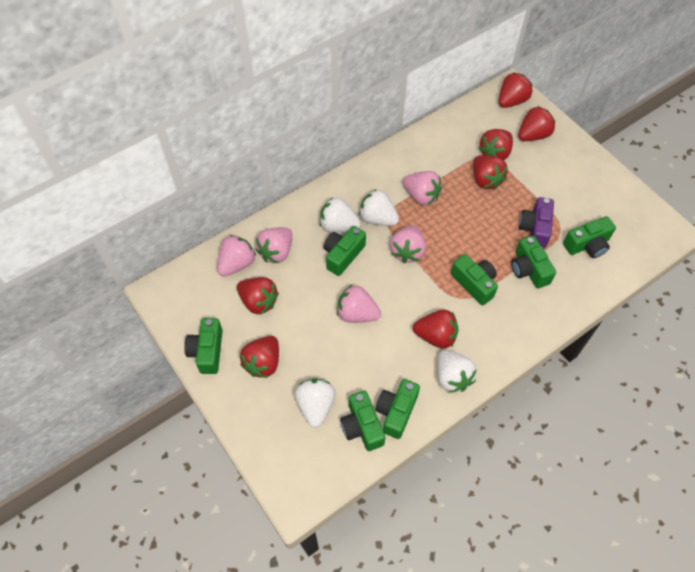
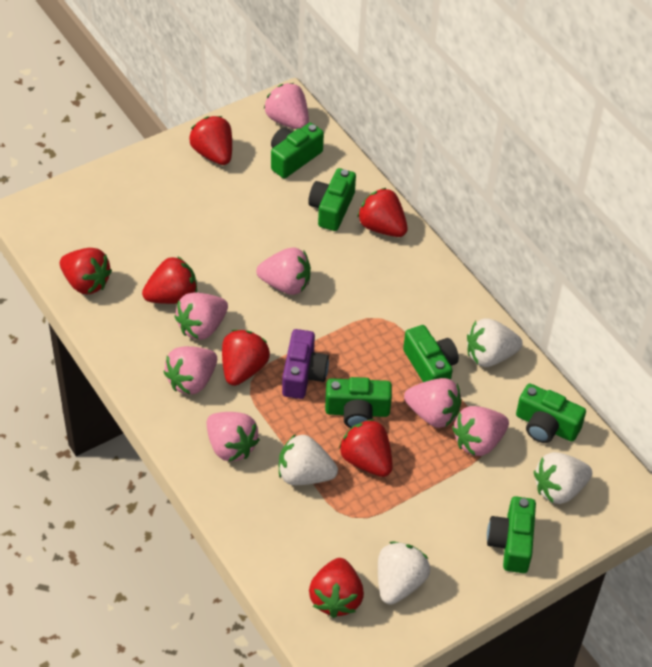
green camera: 7 -> 6
pink strawberry: 5 -> 7

